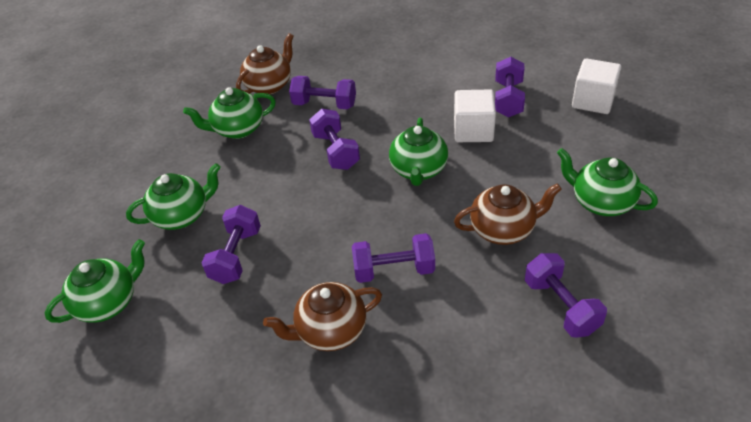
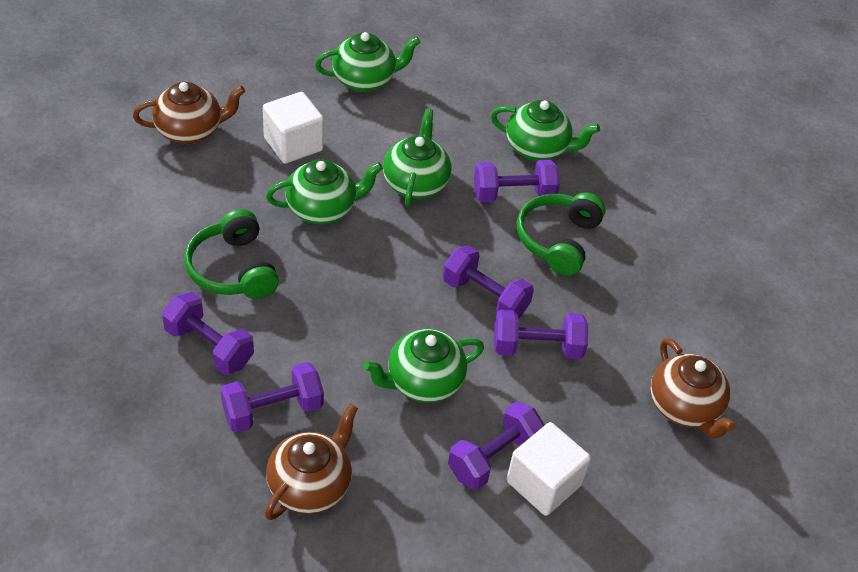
green headphones: 0 -> 2

